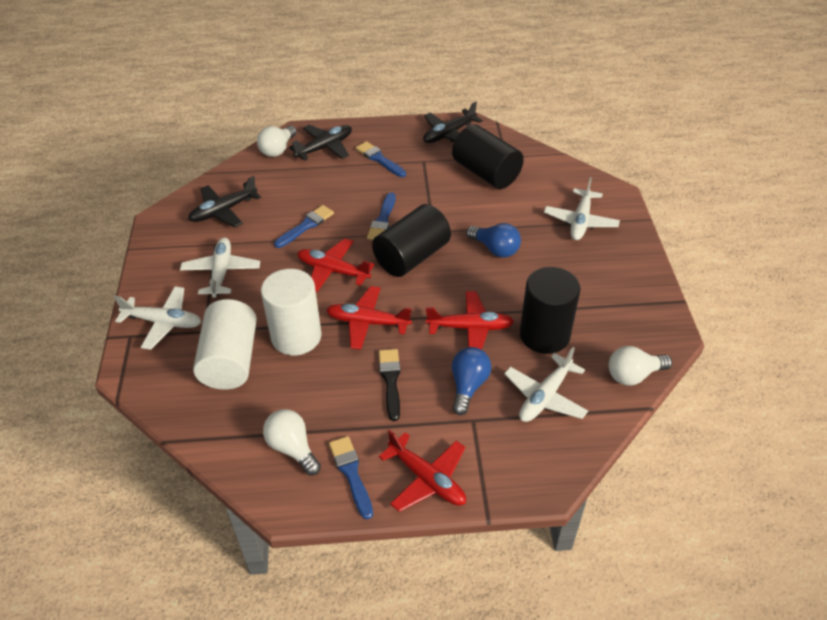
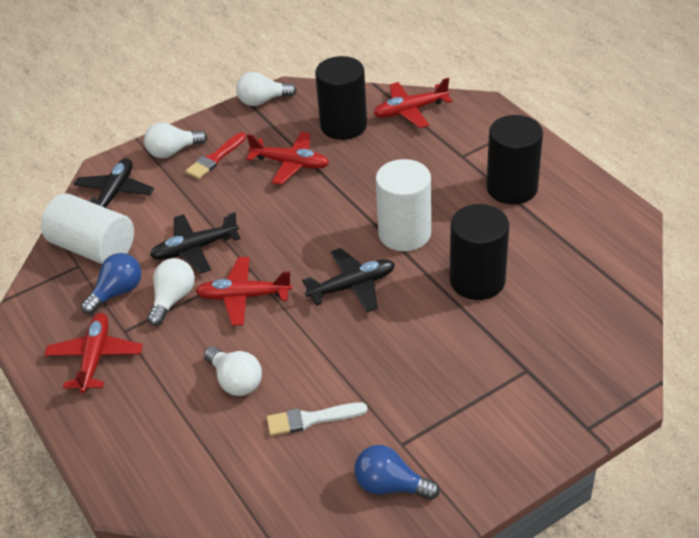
black brush: 1 -> 0
blue brush: 4 -> 0
red brush: 0 -> 1
white brush: 0 -> 1
white light bulb: 3 -> 4
white plane: 4 -> 0

